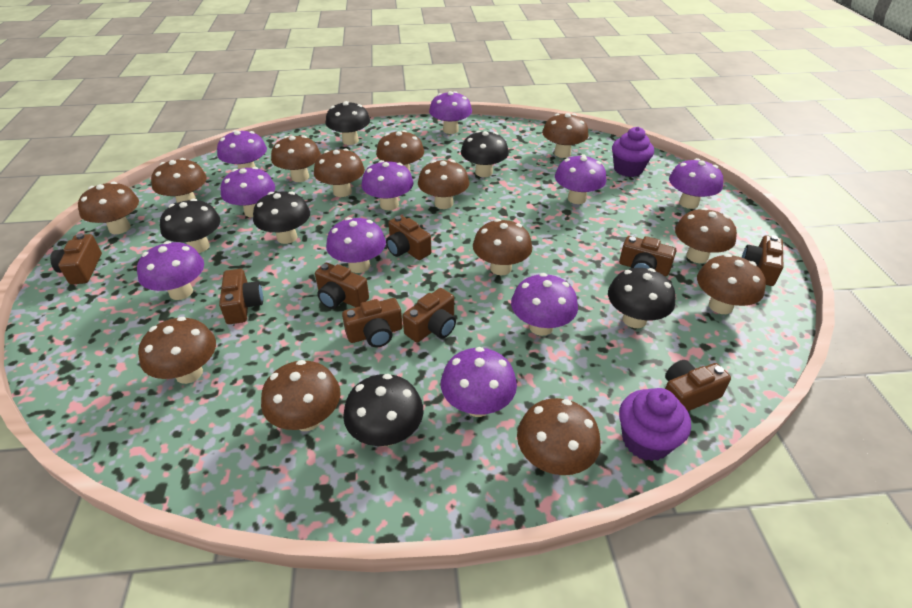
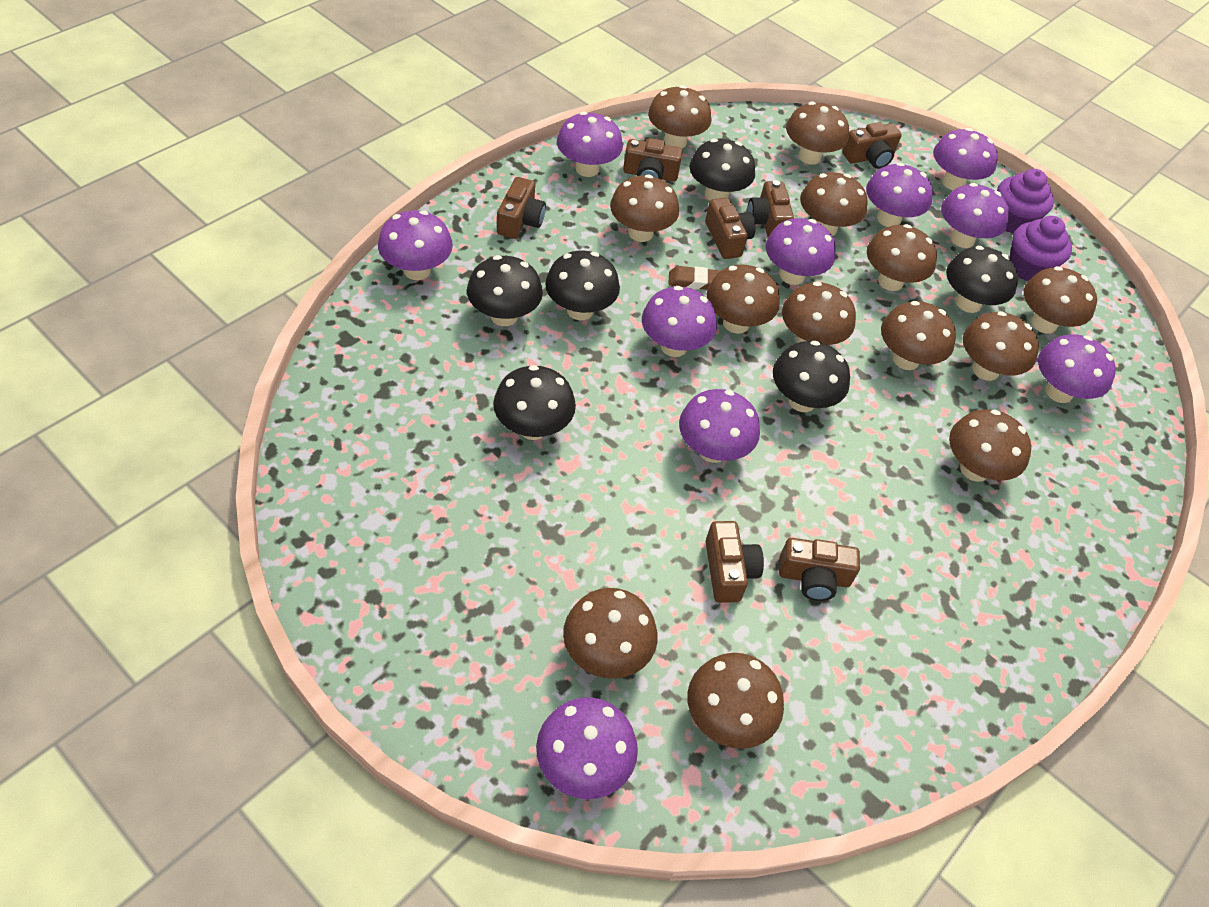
brown camera: 9 -> 7
brown eraser: 0 -> 1

